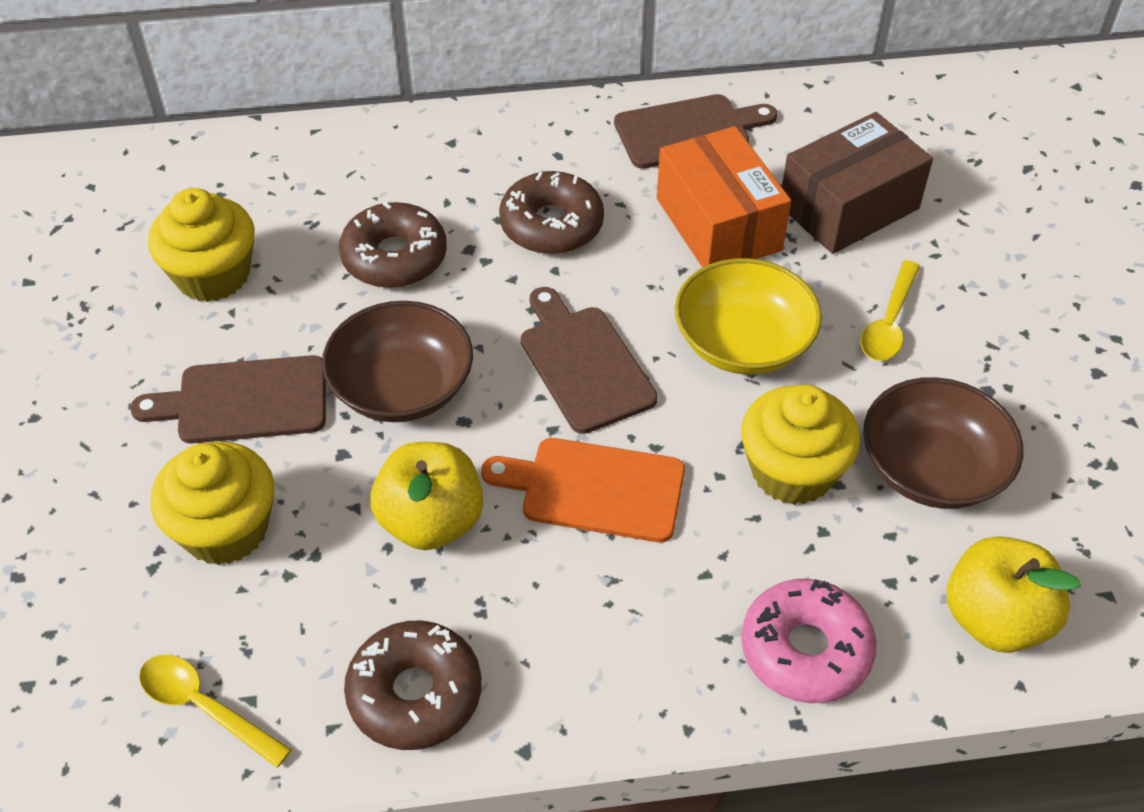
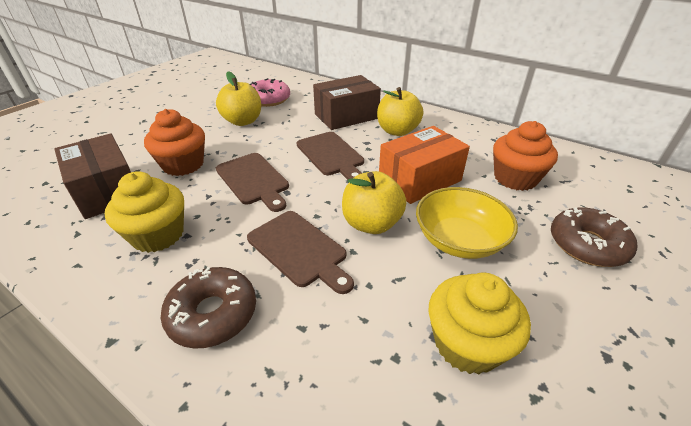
brown bowl: 2 -> 0
brown box: 1 -> 2
brown donut: 3 -> 2
orange cupcake: 0 -> 2
orange cutting board: 1 -> 0
yellow apple: 2 -> 3
yellow cupcake: 3 -> 2
yellow spoon: 2 -> 0

